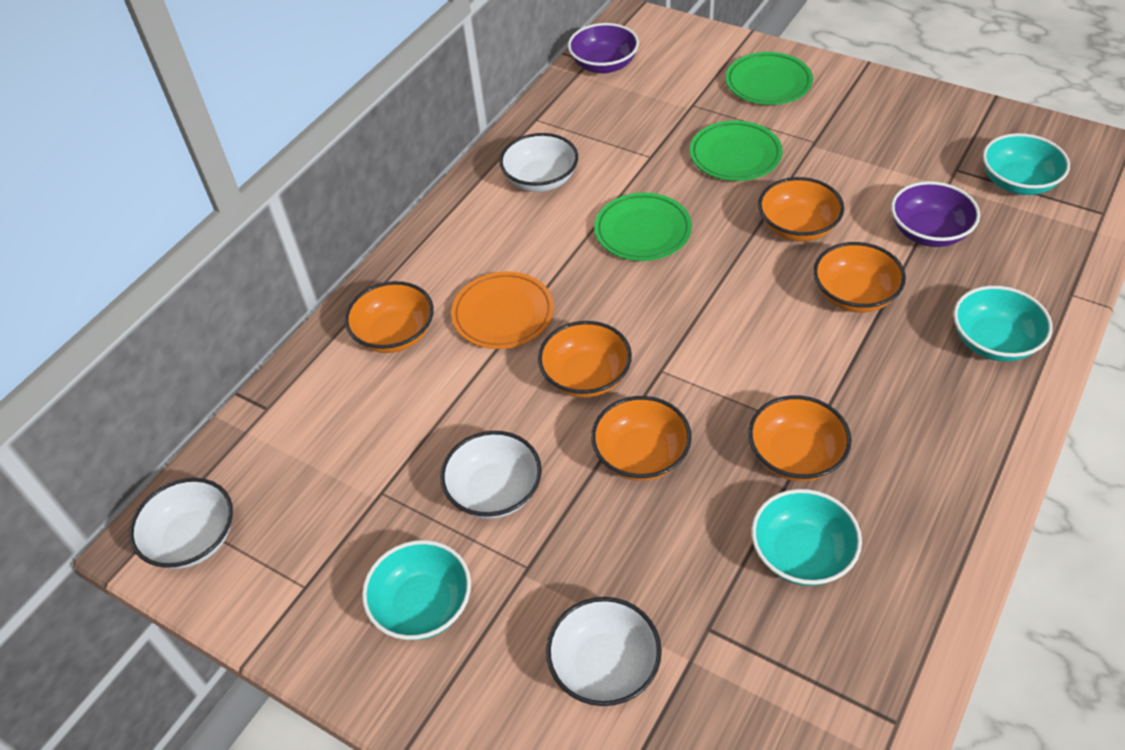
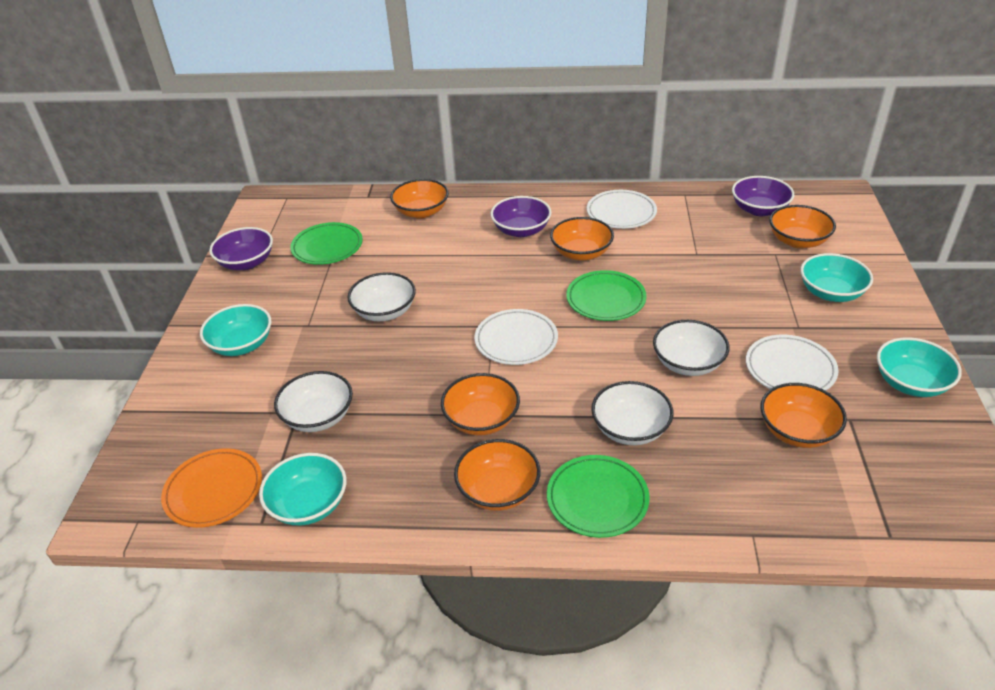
purple bowl: 2 -> 3
white plate: 0 -> 3

